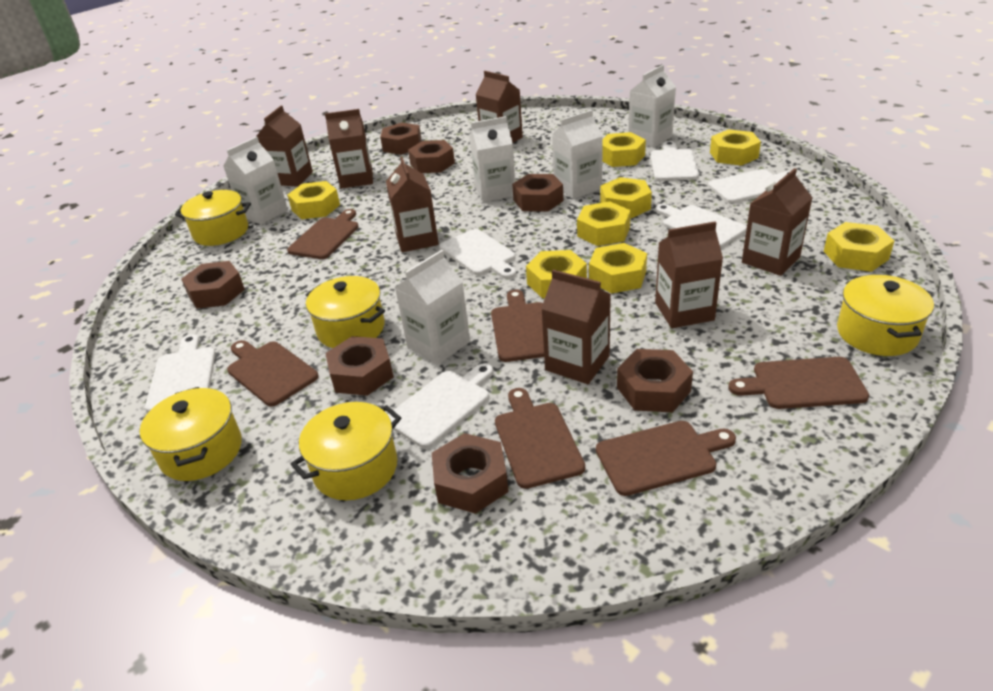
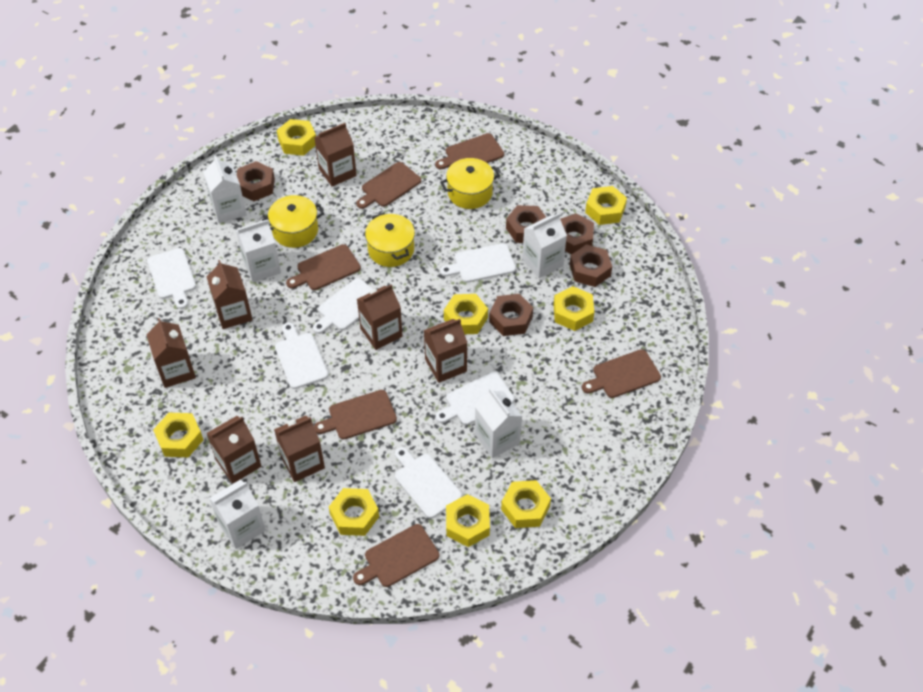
brown nut: 7 -> 5
yellow pot: 5 -> 3

